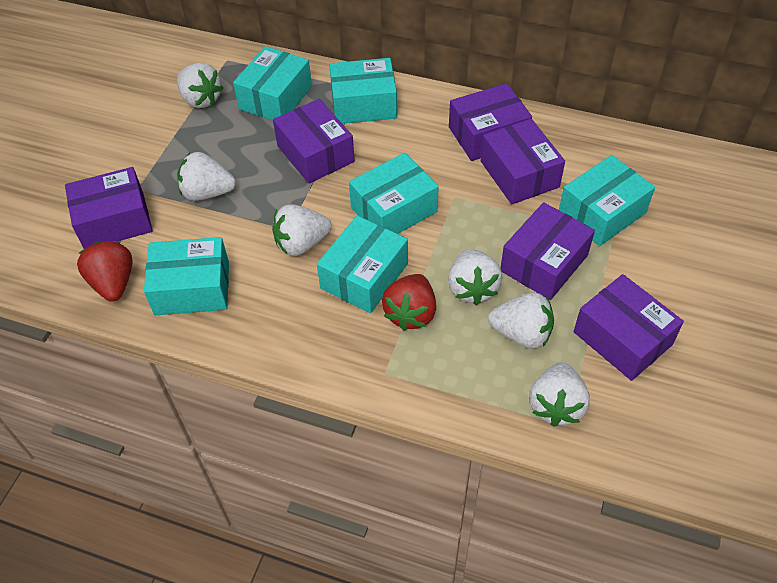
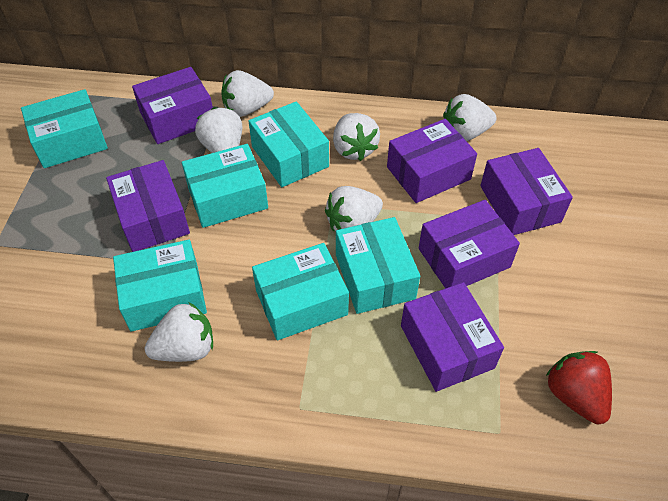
red strawberry: 2 -> 1

